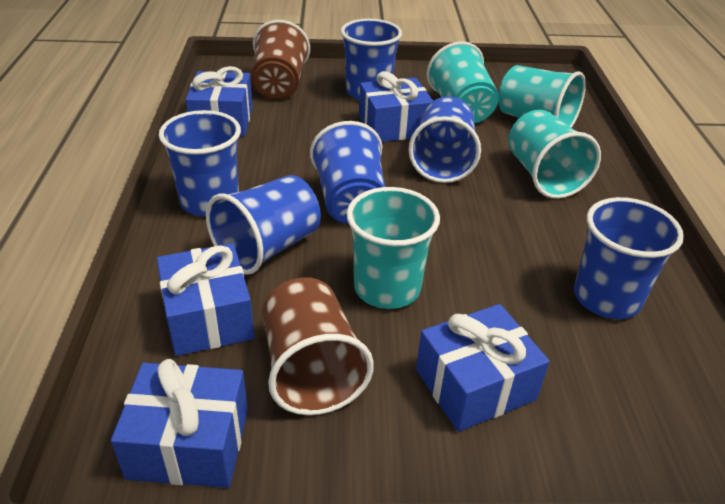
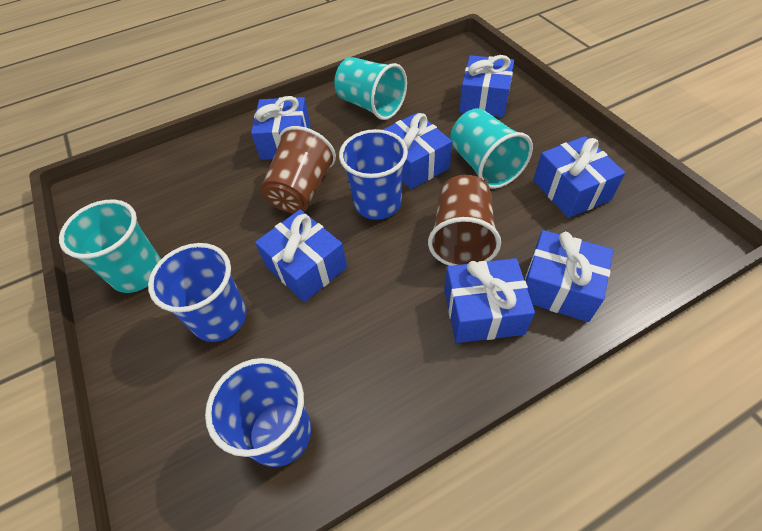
blue cup: 6 -> 3
blue gift: 5 -> 7
turquoise cup: 4 -> 3

